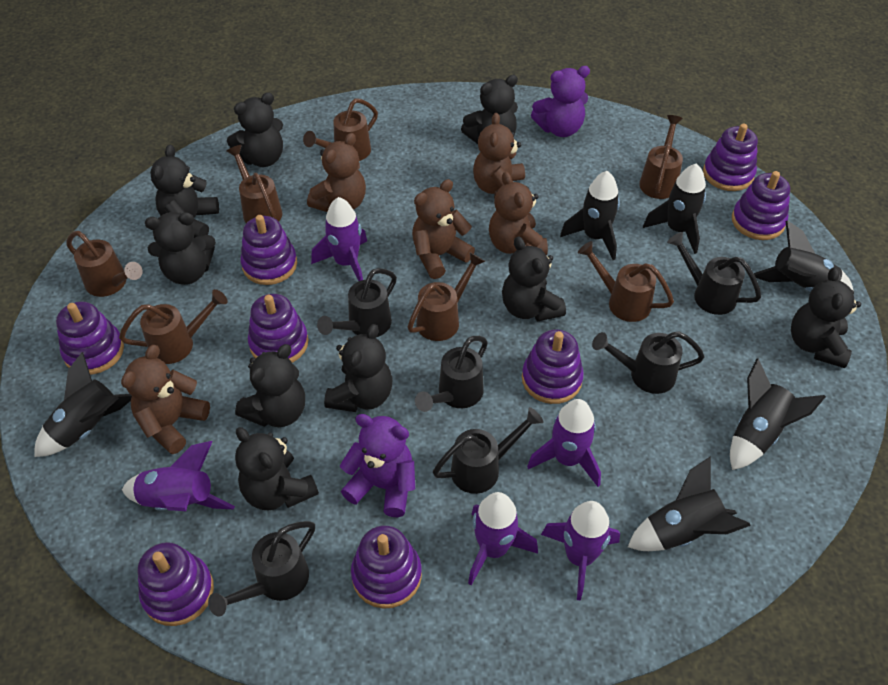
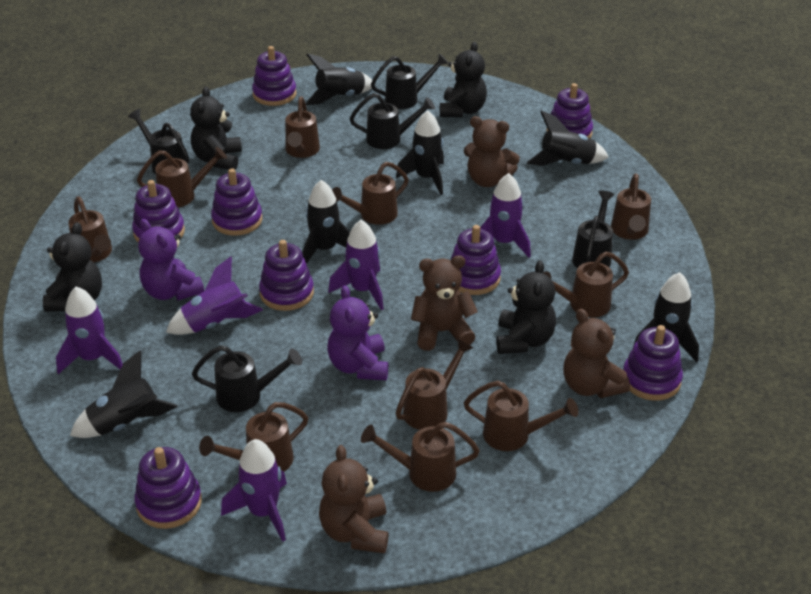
black teddy bear: 9 -> 4
black watering can: 6 -> 5
brown teddy bear: 5 -> 4
brown watering can: 7 -> 10

